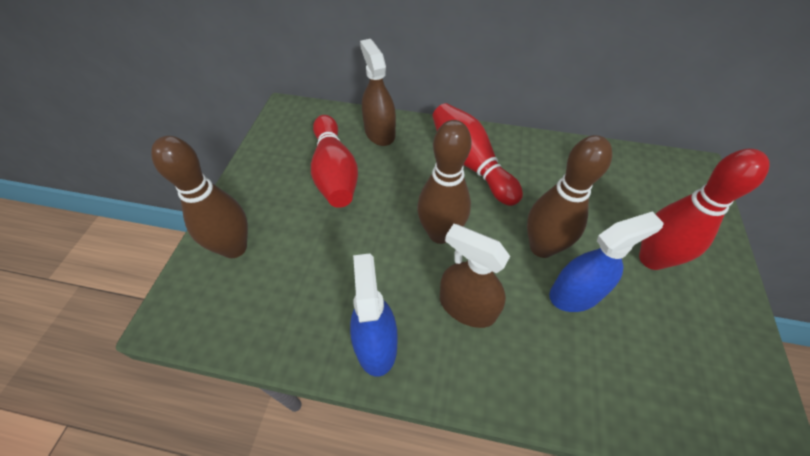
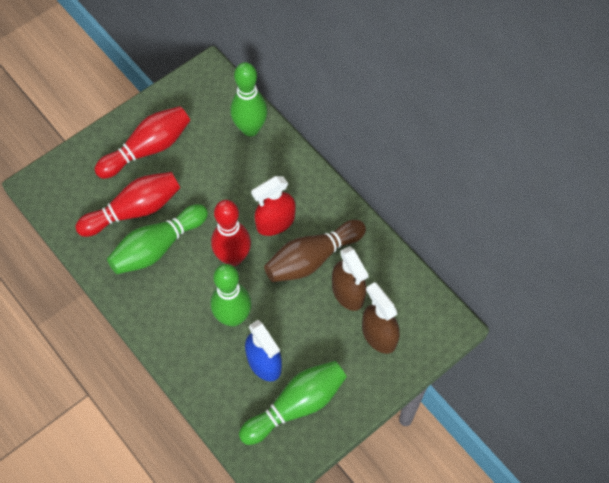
blue spray bottle: 2 -> 1
brown bowling pin: 3 -> 1
green bowling pin: 0 -> 4
red spray bottle: 0 -> 1

